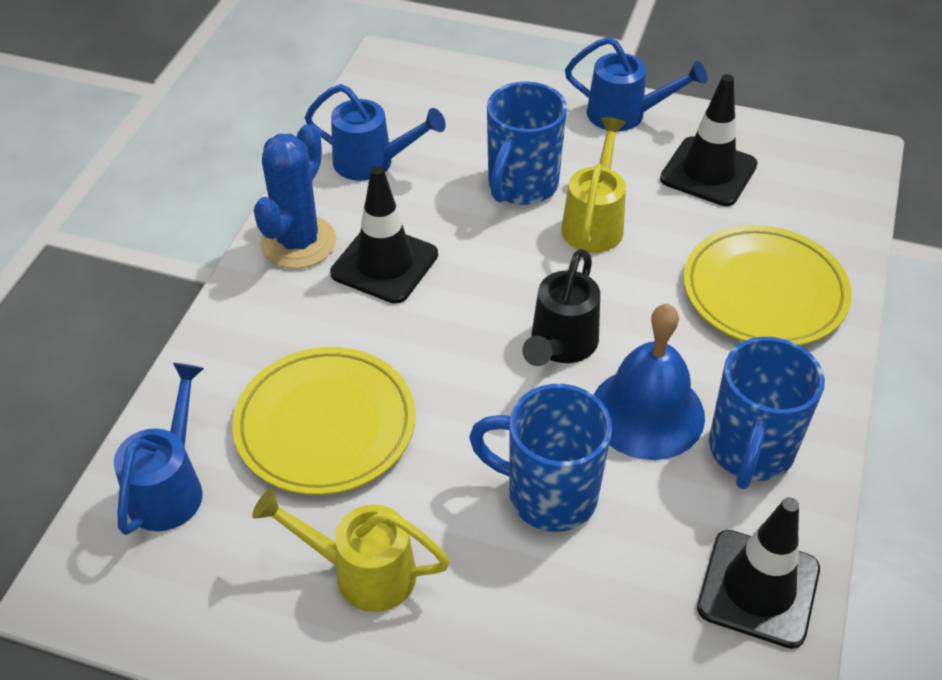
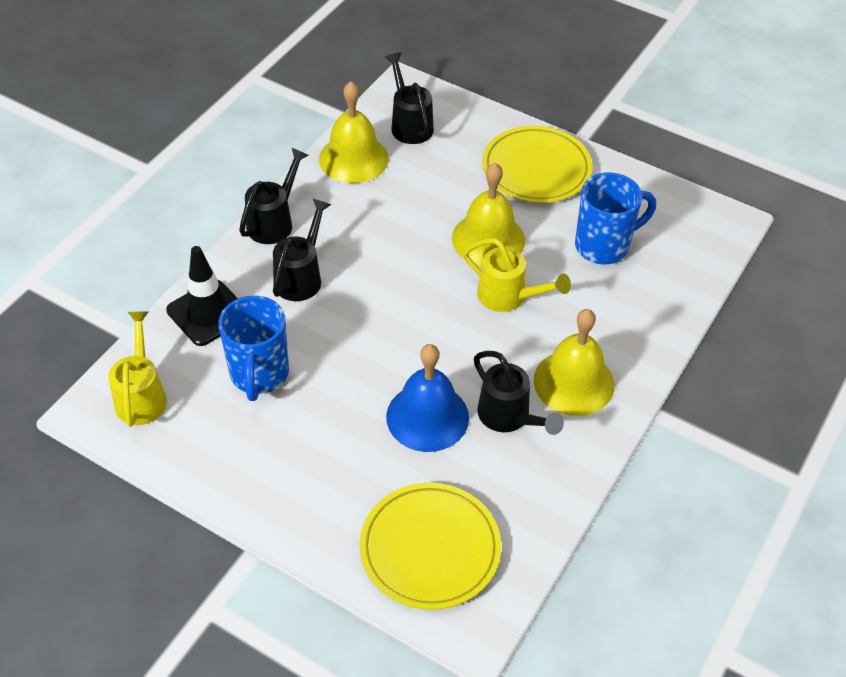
black traffic cone: 3 -> 1
black watering can: 1 -> 4
blue cactus: 1 -> 0
blue mug: 3 -> 2
blue watering can: 3 -> 0
yellow bell: 0 -> 3

